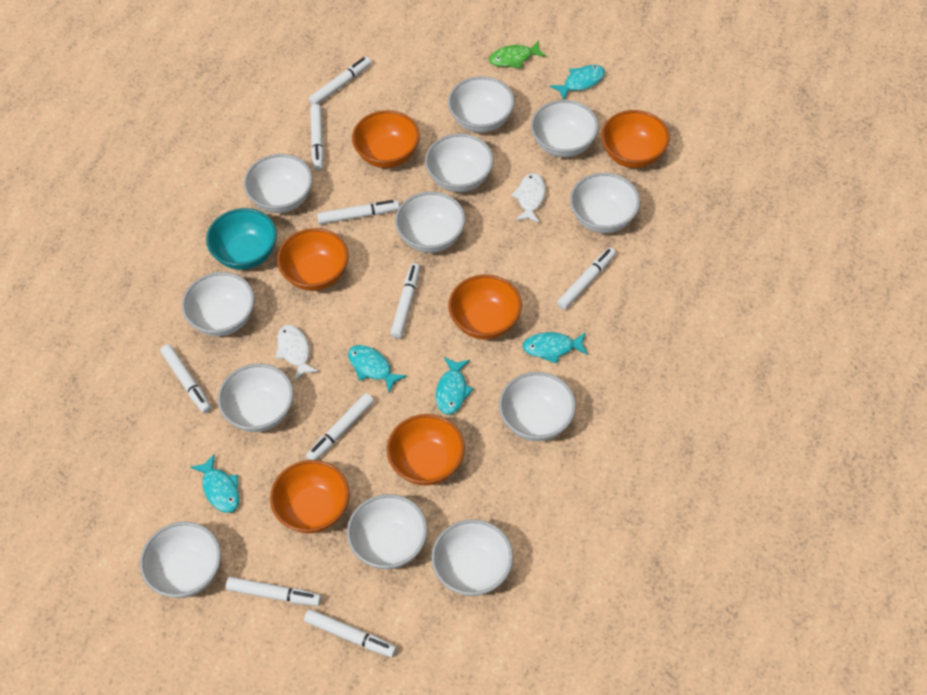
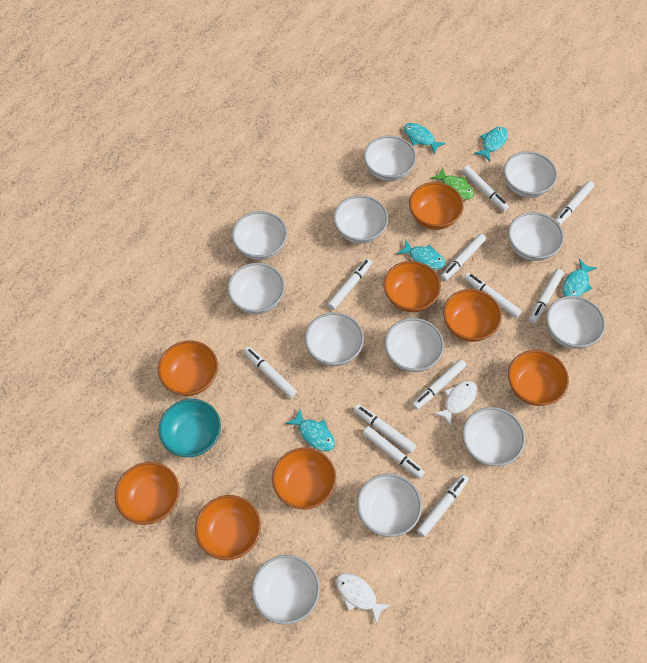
orange bowl: 6 -> 8
white marker: 9 -> 11

